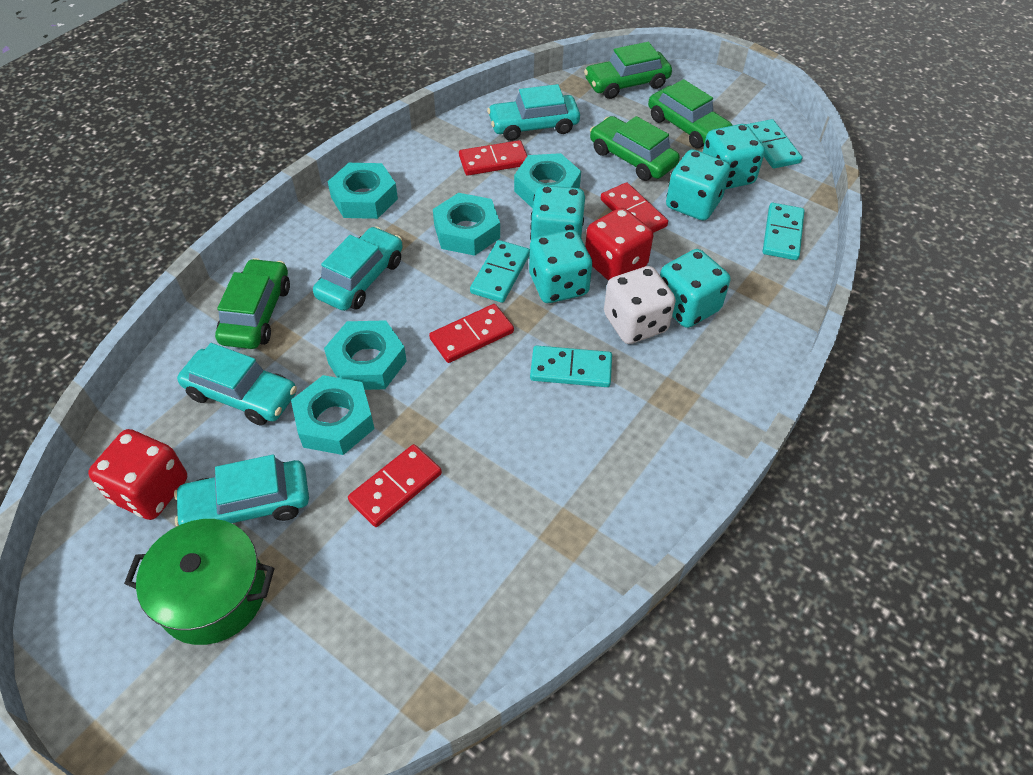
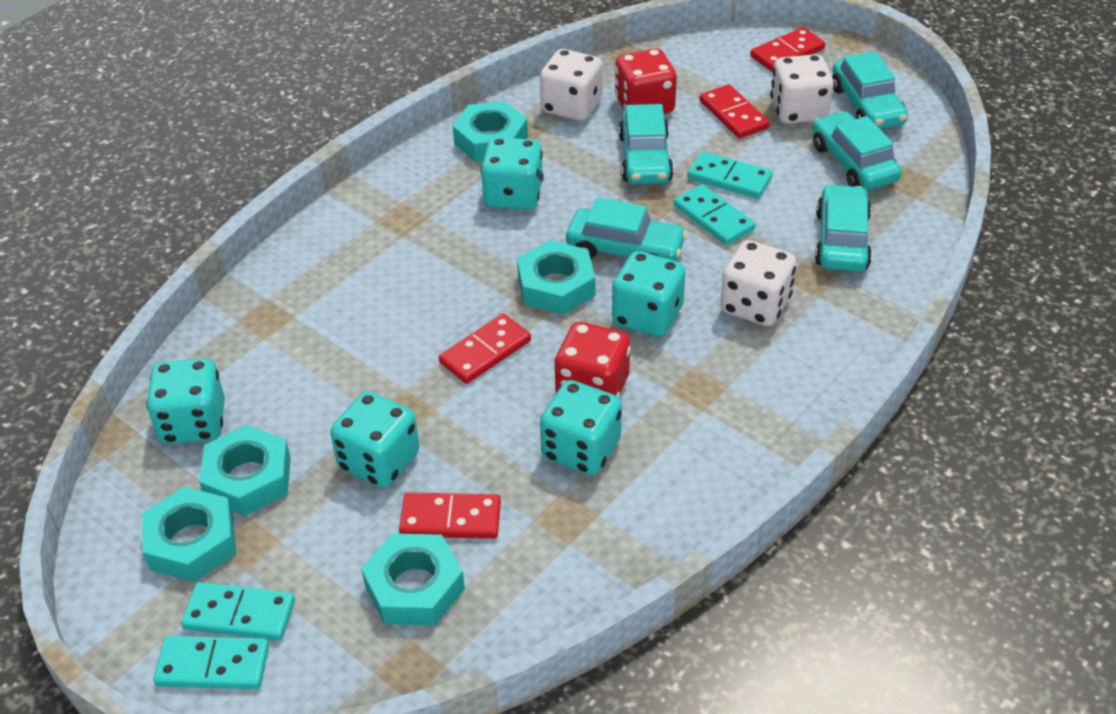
green car: 4 -> 0
green pot: 1 -> 0
turquoise car: 4 -> 5
white dice: 1 -> 3

